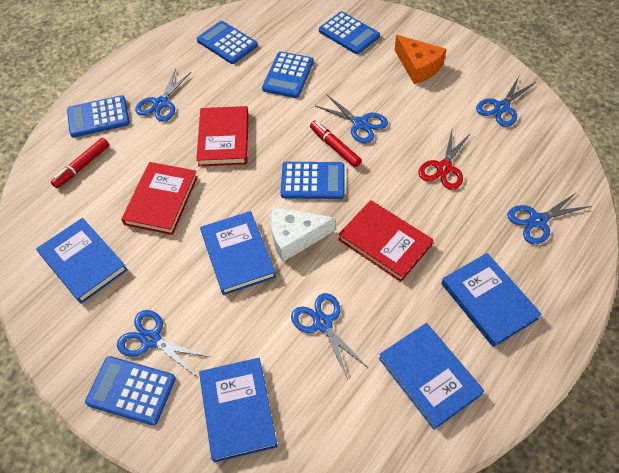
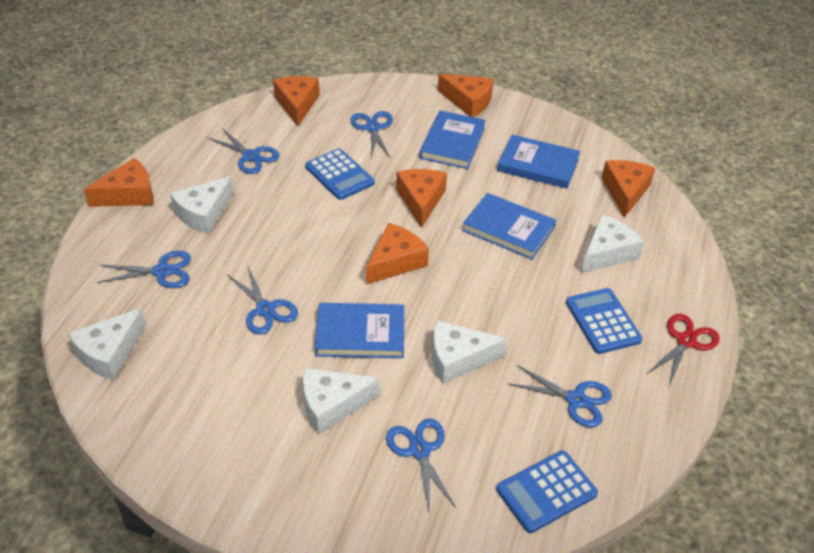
blue book: 5 -> 4
blue calculator: 6 -> 3
orange cheese: 1 -> 6
red book: 3 -> 0
red marker: 2 -> 0
white cheese: 1 -> 5

